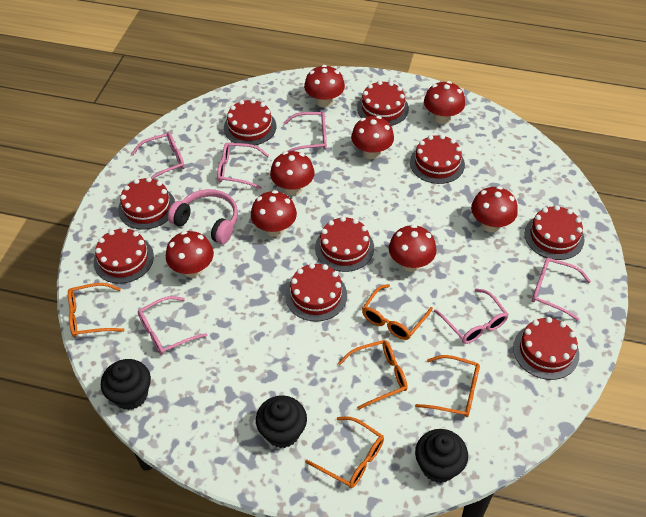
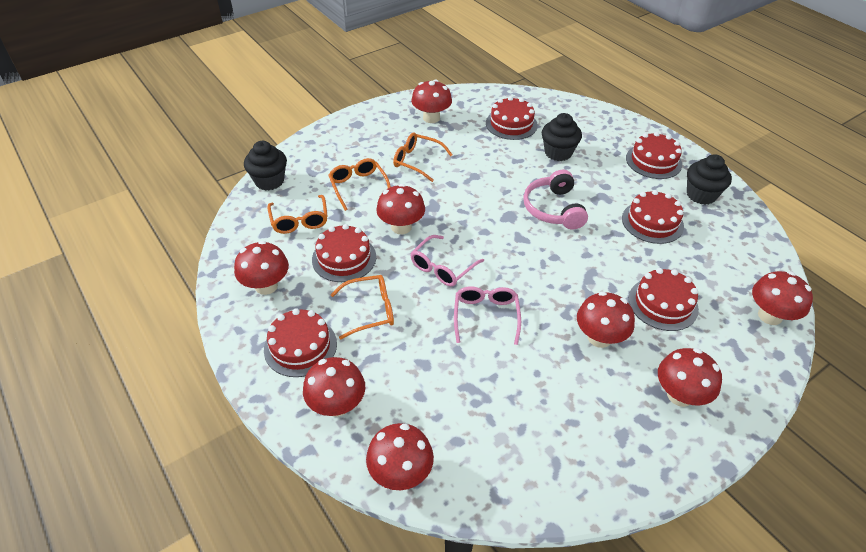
orange glasses: 5 -> 4
pink glasses: 6 -> 2
red cake: 9 -> 6

